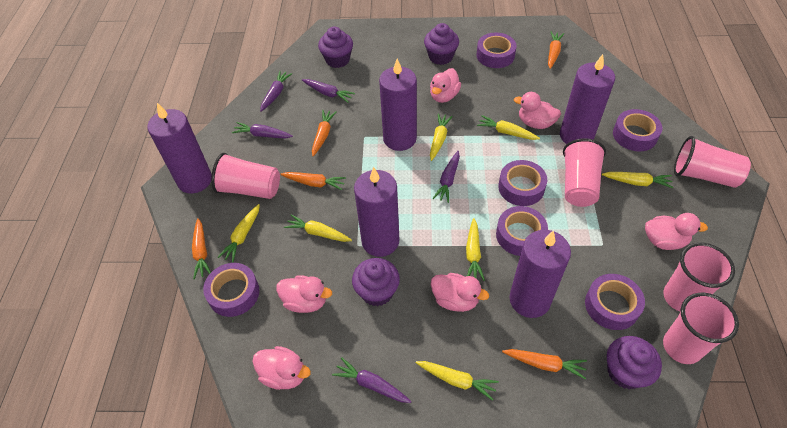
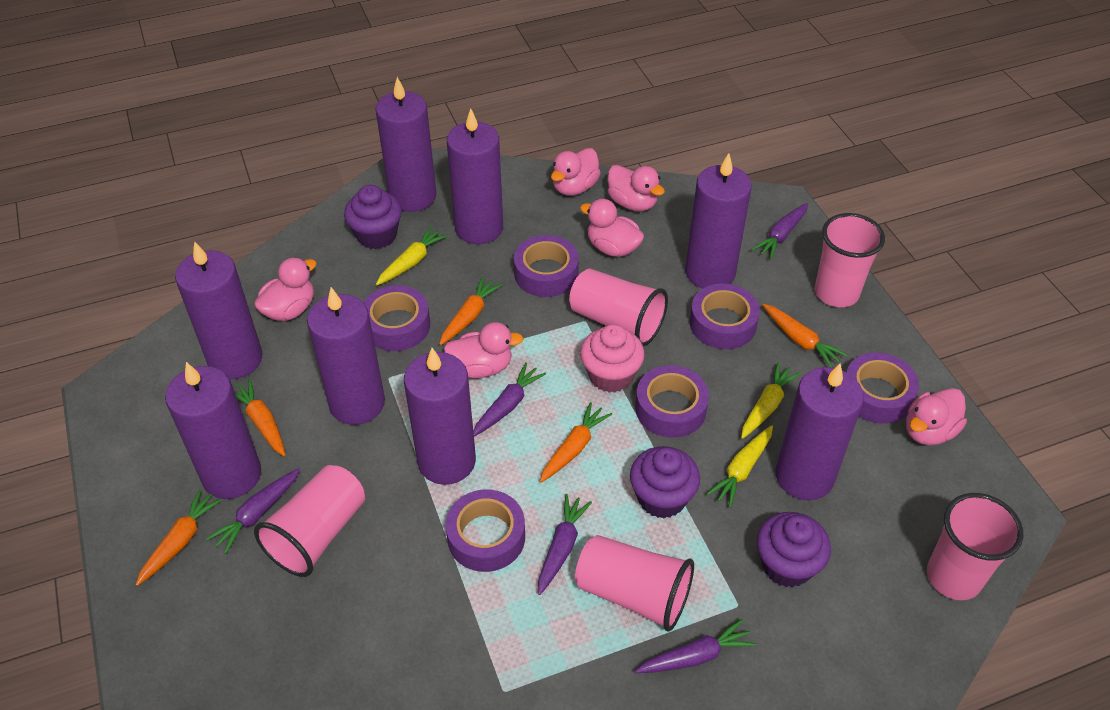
pink cupcake: 0 -> 1
purple candle: 5 -> 8
purple cupcake: 4 -> 3
yellow carrot: 7 -> 3

